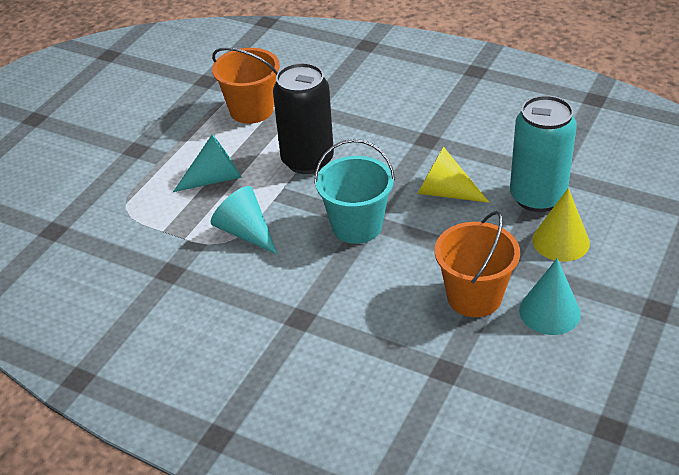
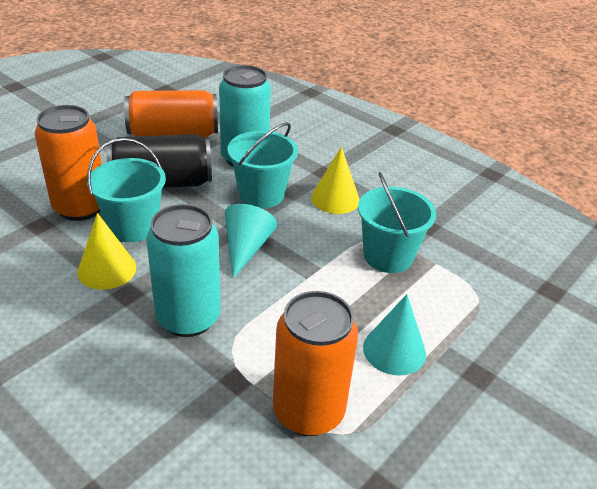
orange bucket: 2 -> 0
orange can: 0 -> 3
turquoise bucket: 1 -> 3
turquoise can: 1 -> 2
turquoise cone: 3 -> 2

